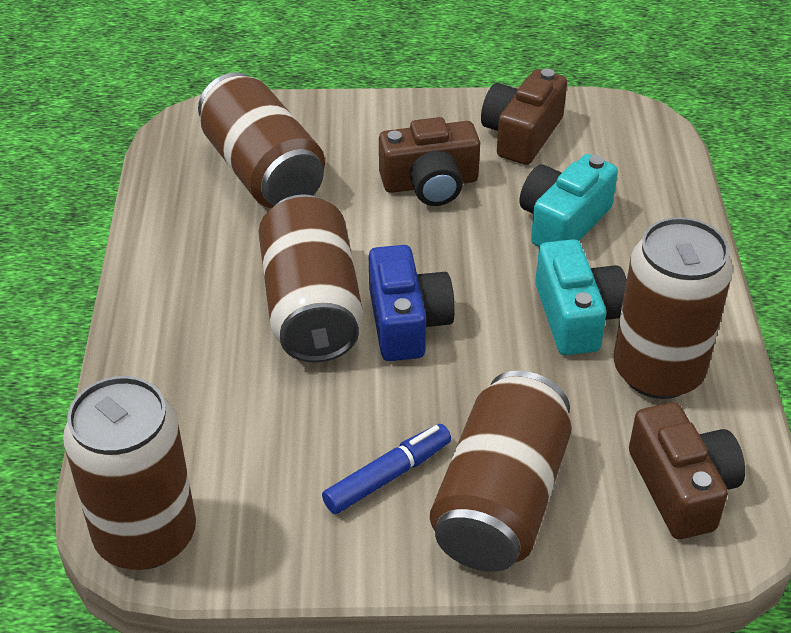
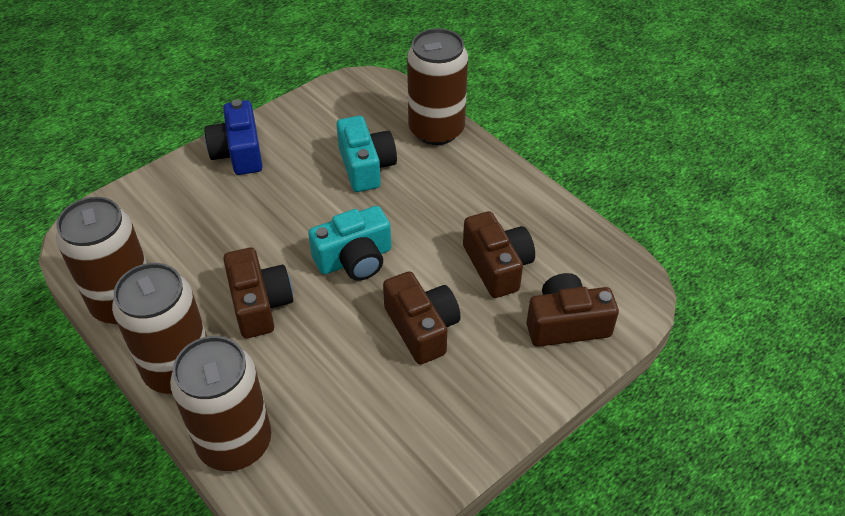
blue marker: 1 -> 0
brown camera: 3 -> 4
brown can: 5 -> 4

